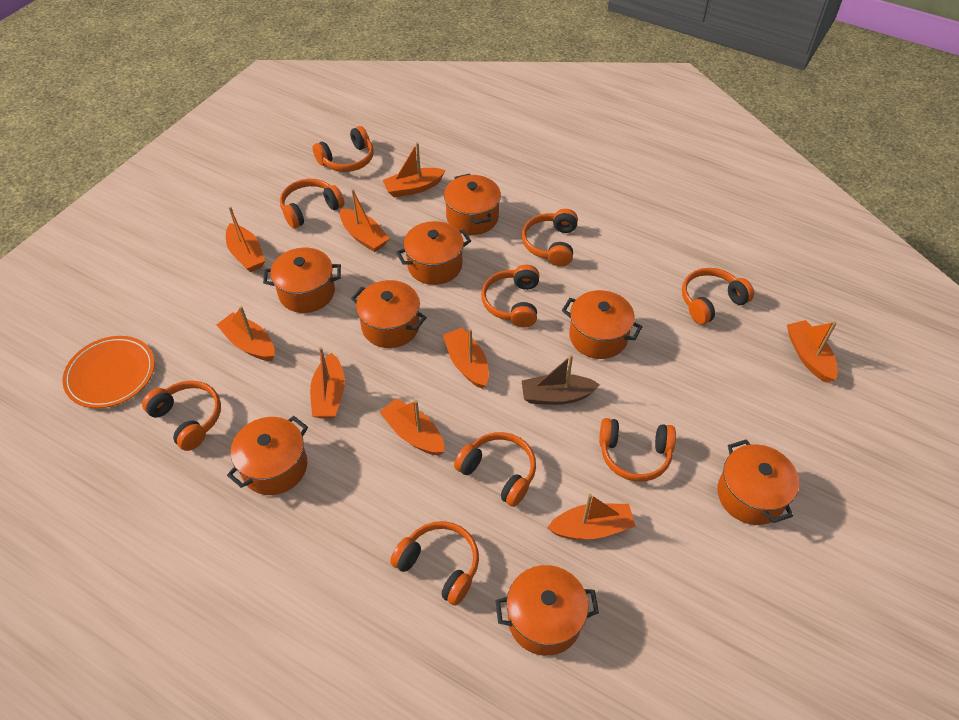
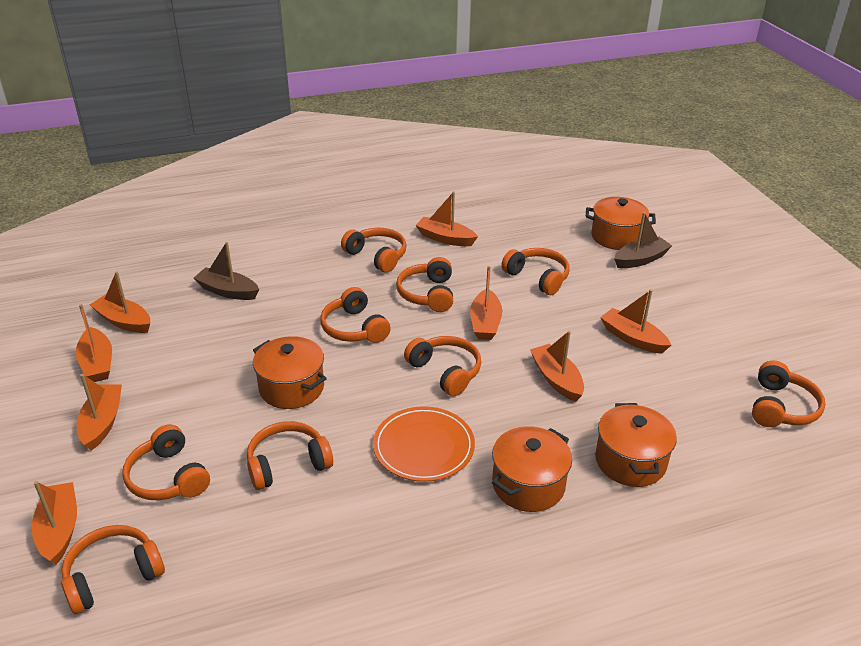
brown boat: 1 -> 2
orange boat: 9 -> 8
orange pot: 8 -> 4

